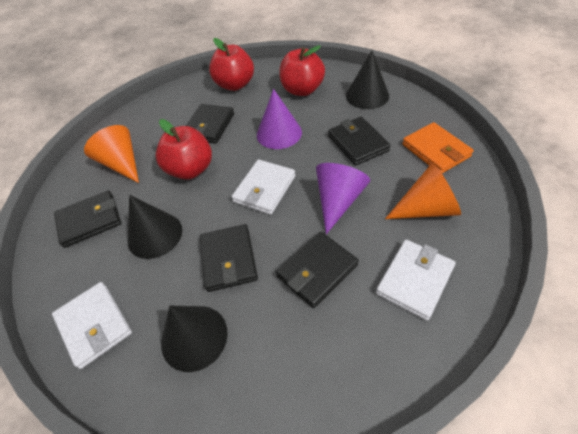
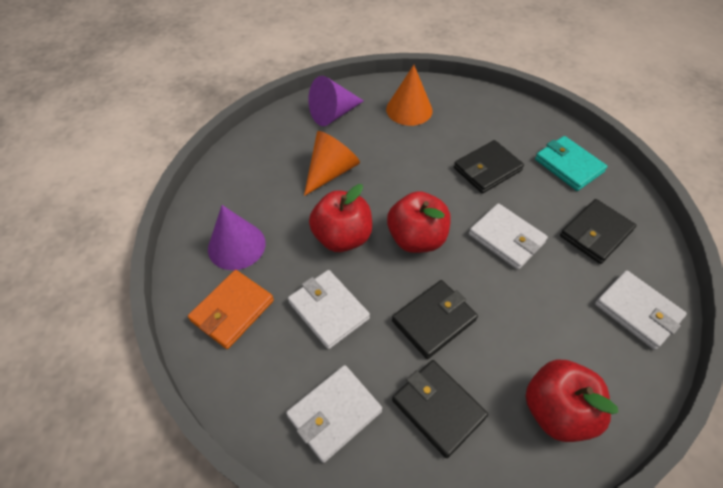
black cone: 3 -> 0
black wallet: 5 -> 4
turquoise wallet: 0 -> 1
white wallet: 3 -> 4

